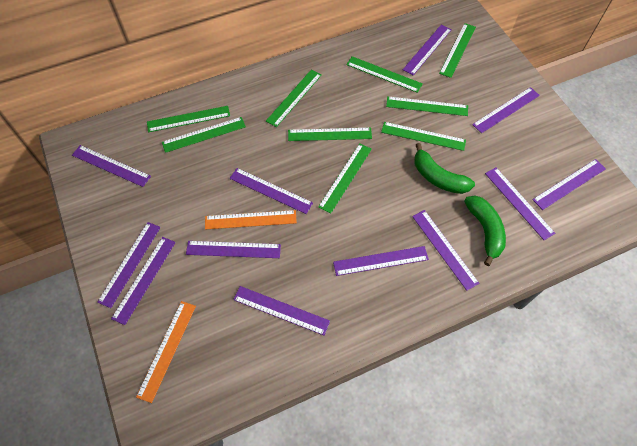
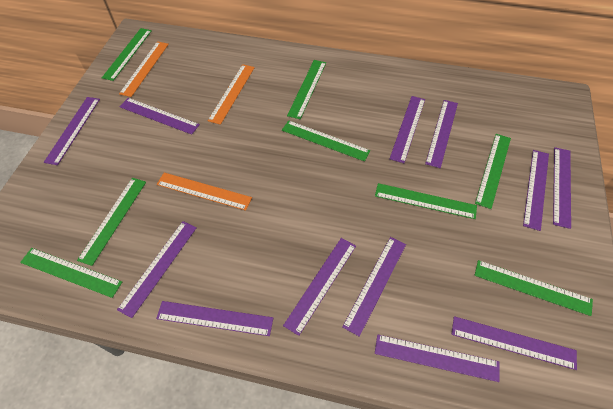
green banana: 2 -> 0
green ruler: 9 -> 8
orange ruler: 2 -> 3

